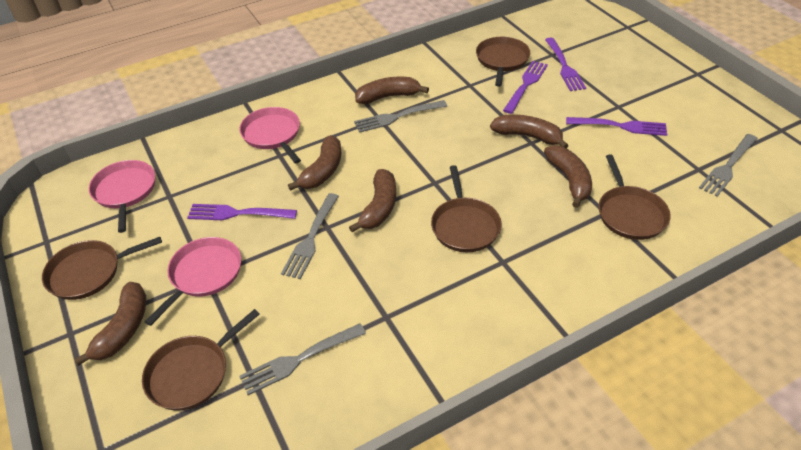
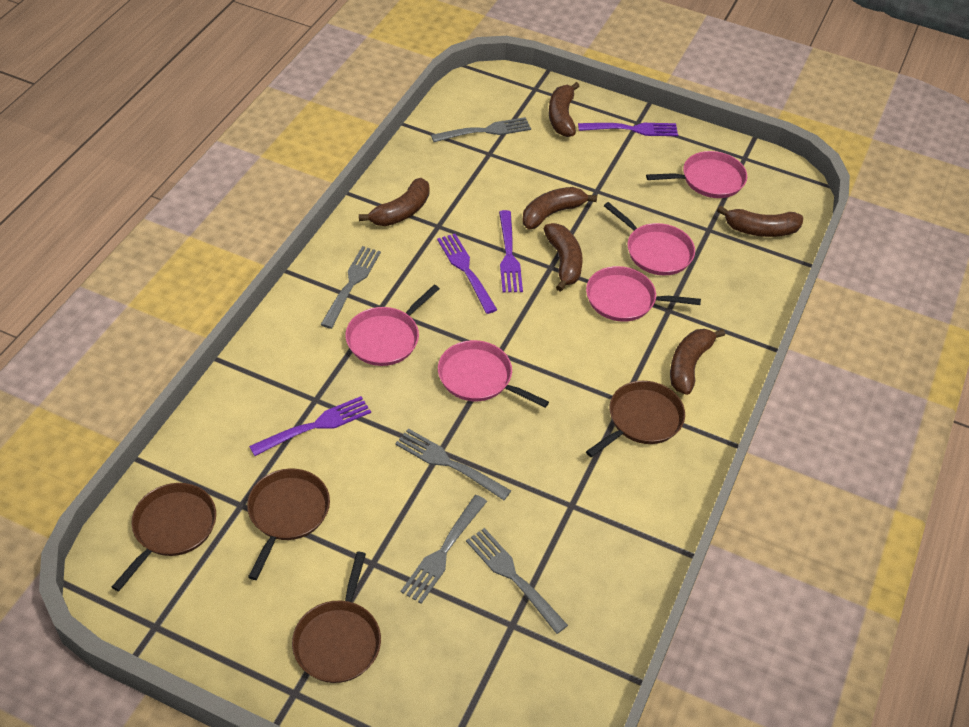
brown pan: 5 -> 4
grey fork: 4 -> 5
pink pan: 3 -> 5

